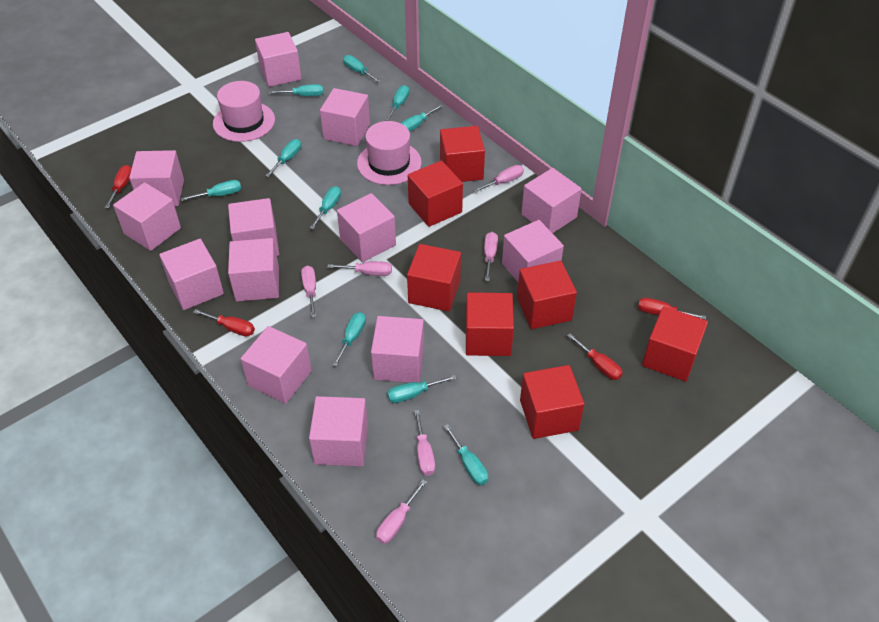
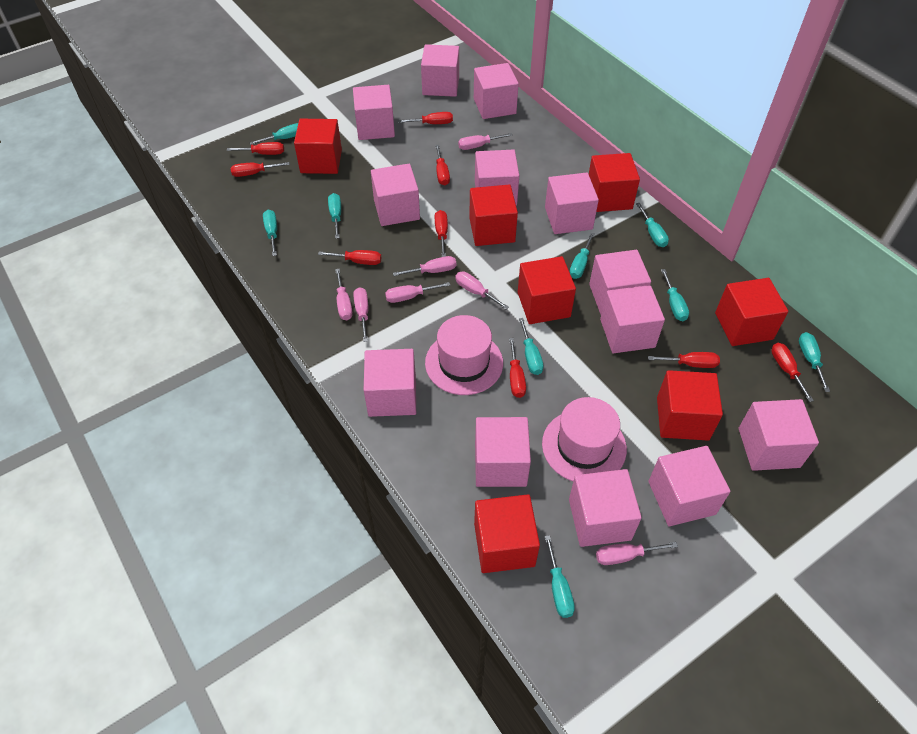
pink screwdriver: 6 -> 7
red screwdriver: 4 -> 9
turquoise screwdriver: 10 -> 9

